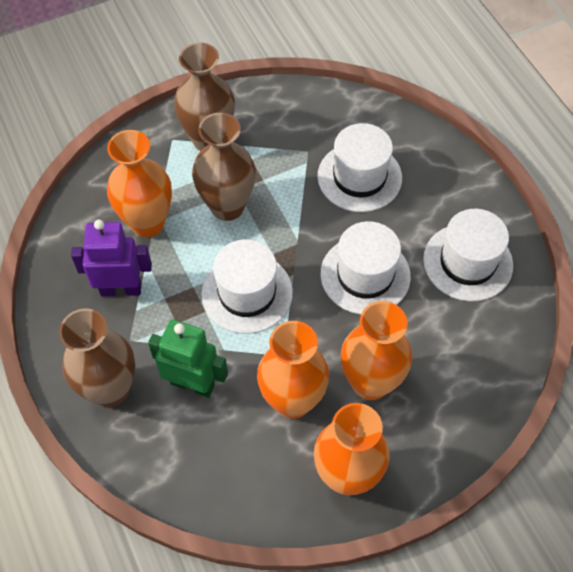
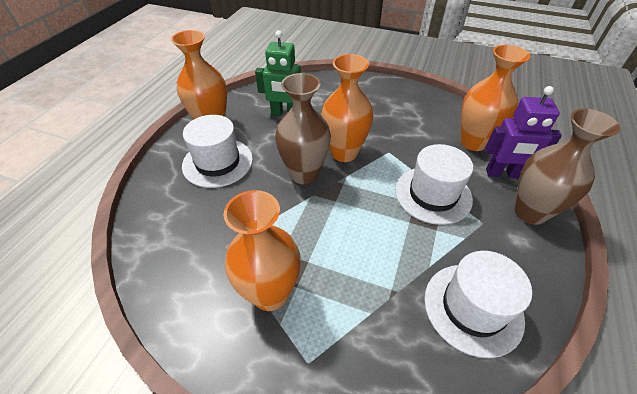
brown vase: 3 -> 2
white hat: 4 -> 3

